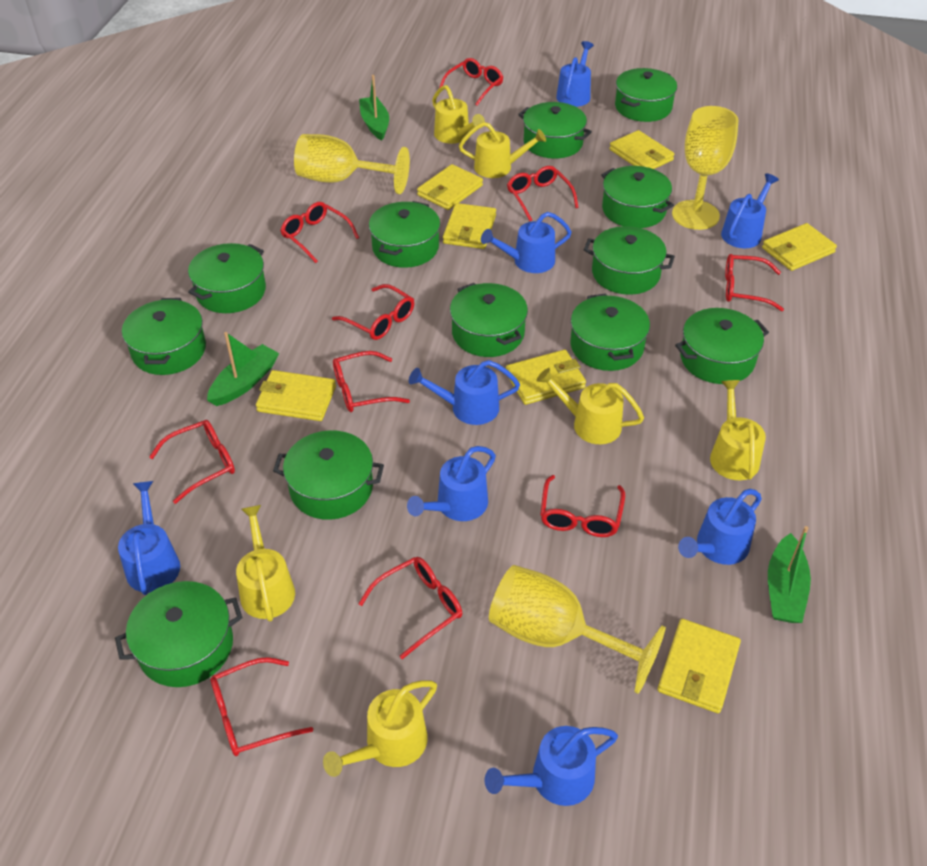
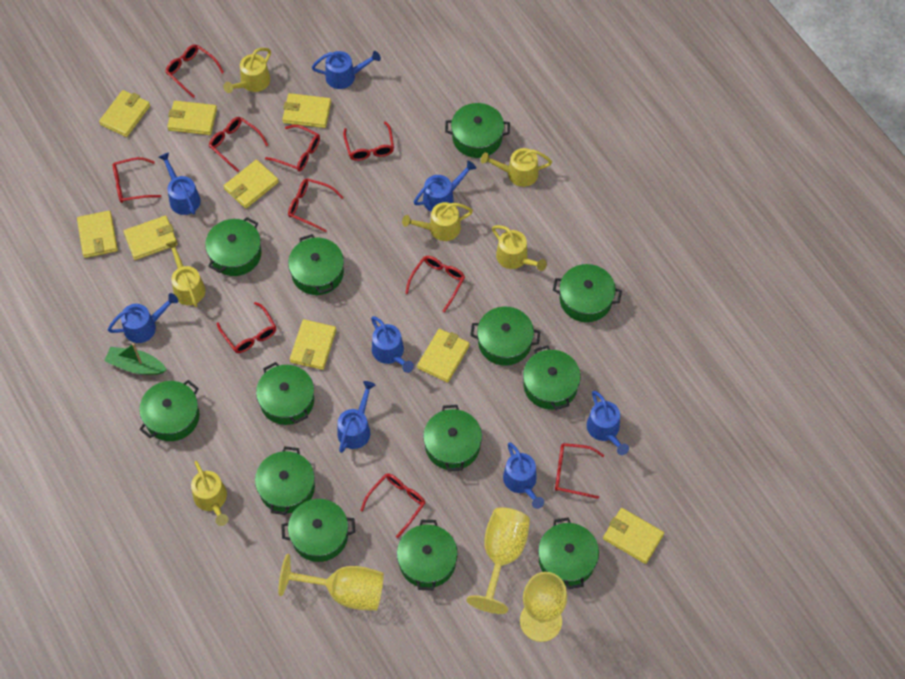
green boat: 3 -> 1
green pot: 12 -> 13
yellow wallet: 7 -> 9

